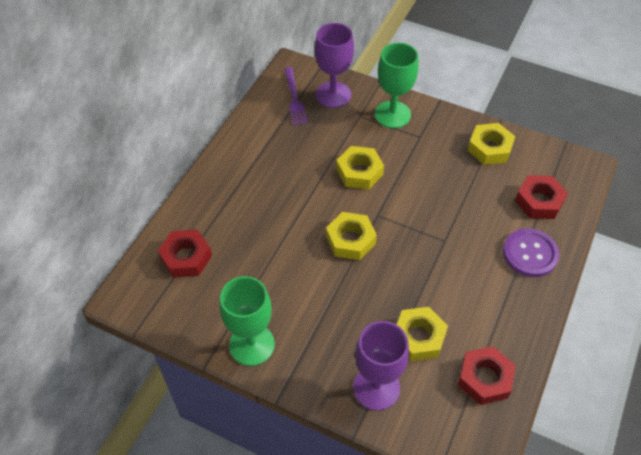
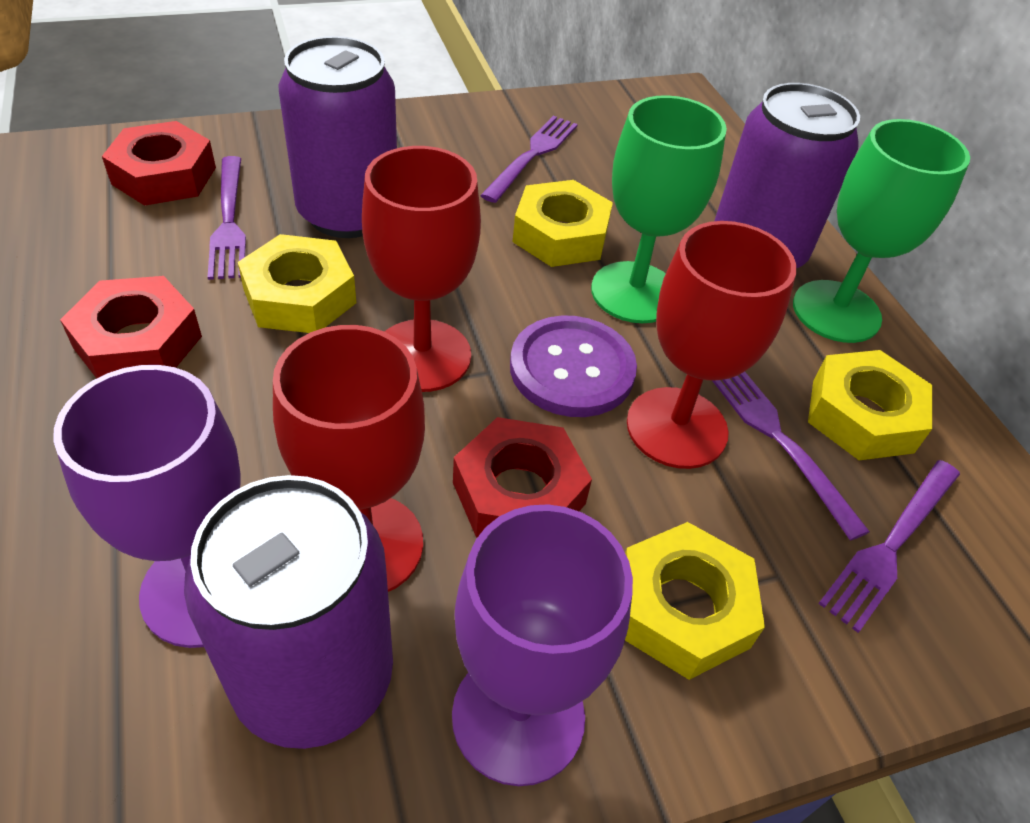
purple can: 0 -> 3
purple fork: 1 -> 4
red goblet: 0 -> 3

